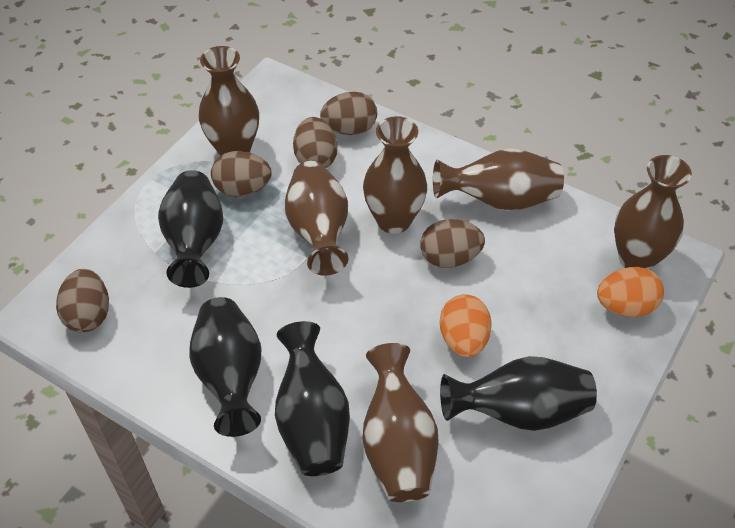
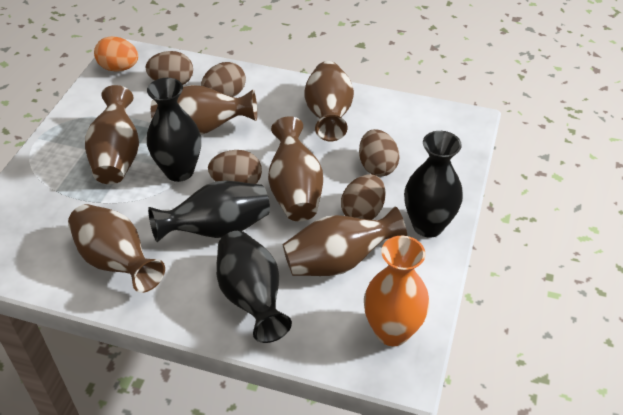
orange egg: 2 -> 1
orange vase: 0 -> 1

